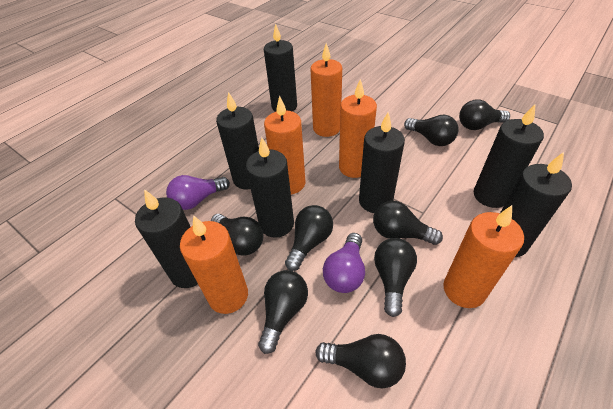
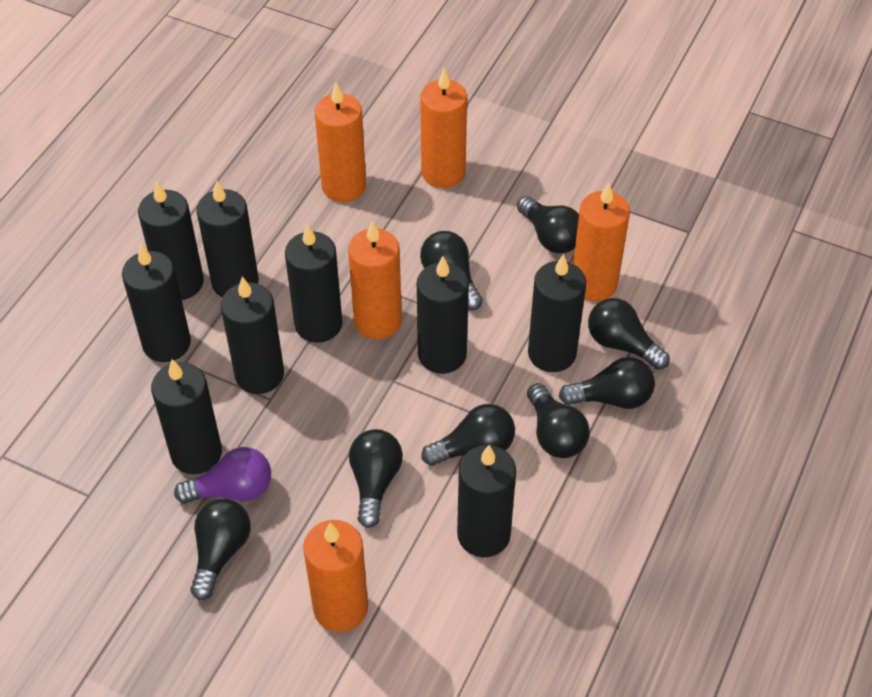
black candle: 7 -> 9
purple light bulb: 2 -> 1

